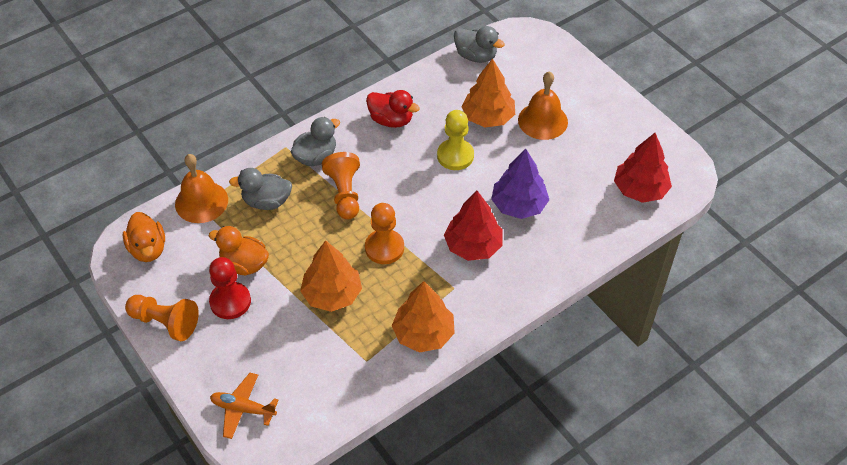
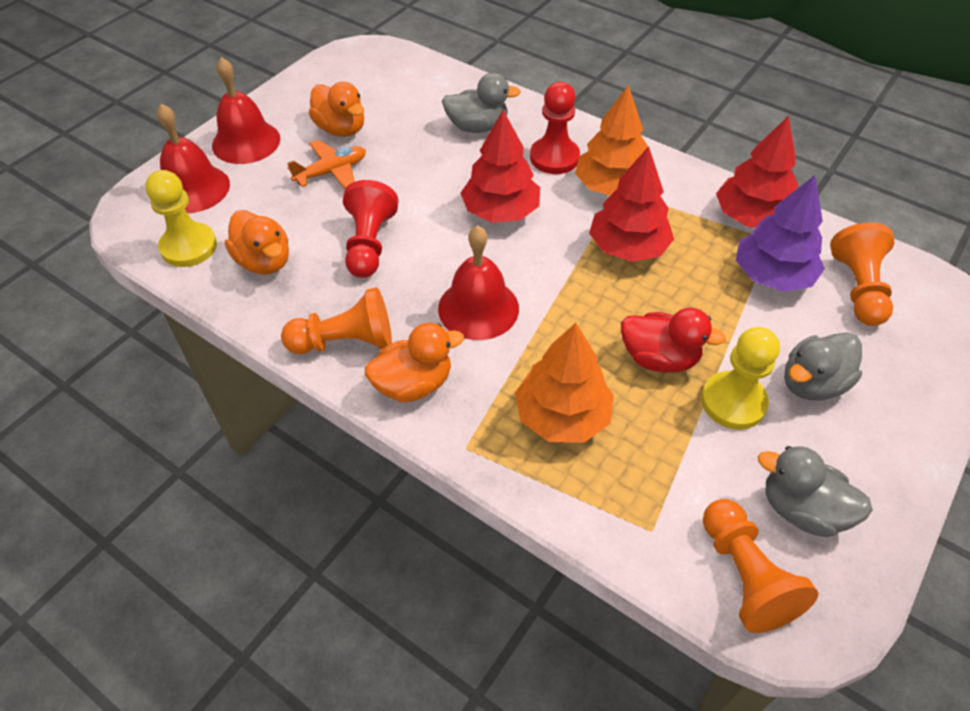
orange bell: 2 -> 0
orange duck: 2 -> 3
orange tree: 3 -> 2
red bell: 0 -> 3
red pawn: 1 -> 2
red tree: 2 -> 3
yellow pawn: 1 -> 2

